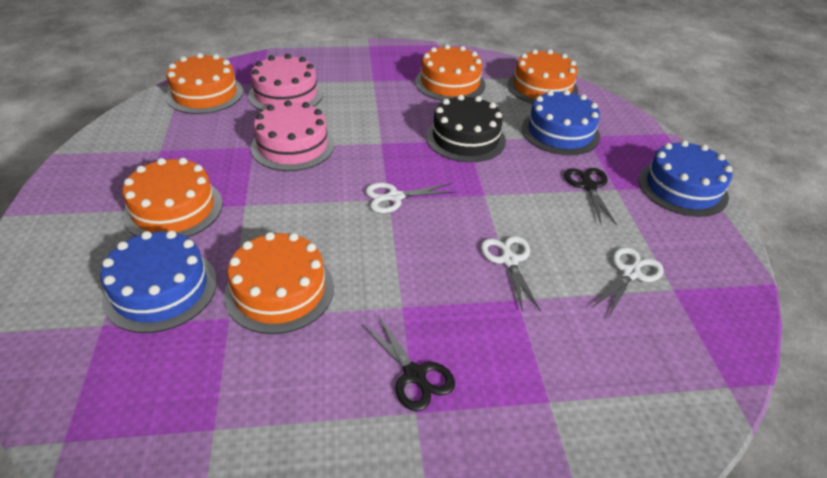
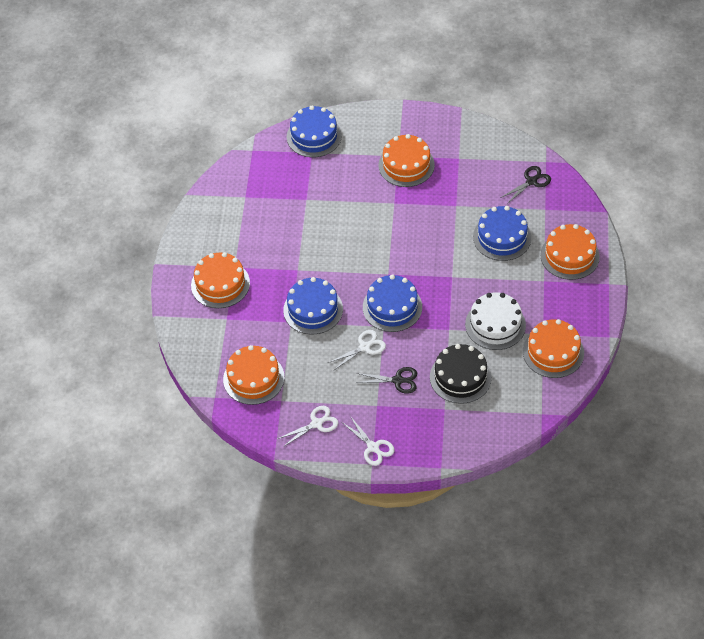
blue cake: 3 -> 4
pink cake: 2 -> 0
white cake: 0 -> 1

